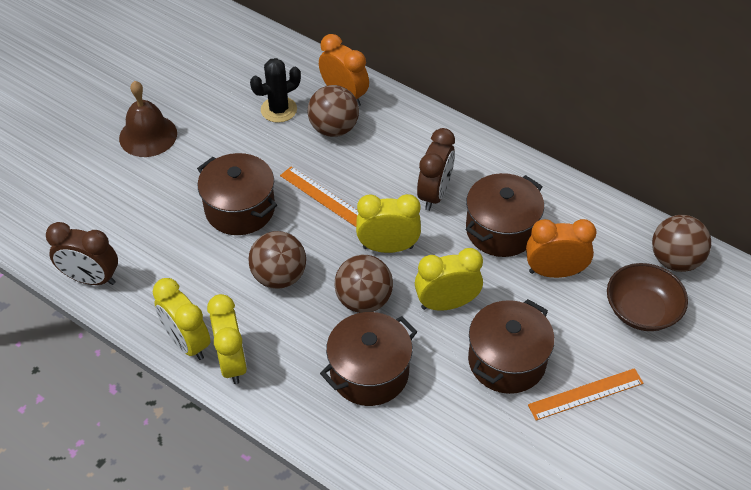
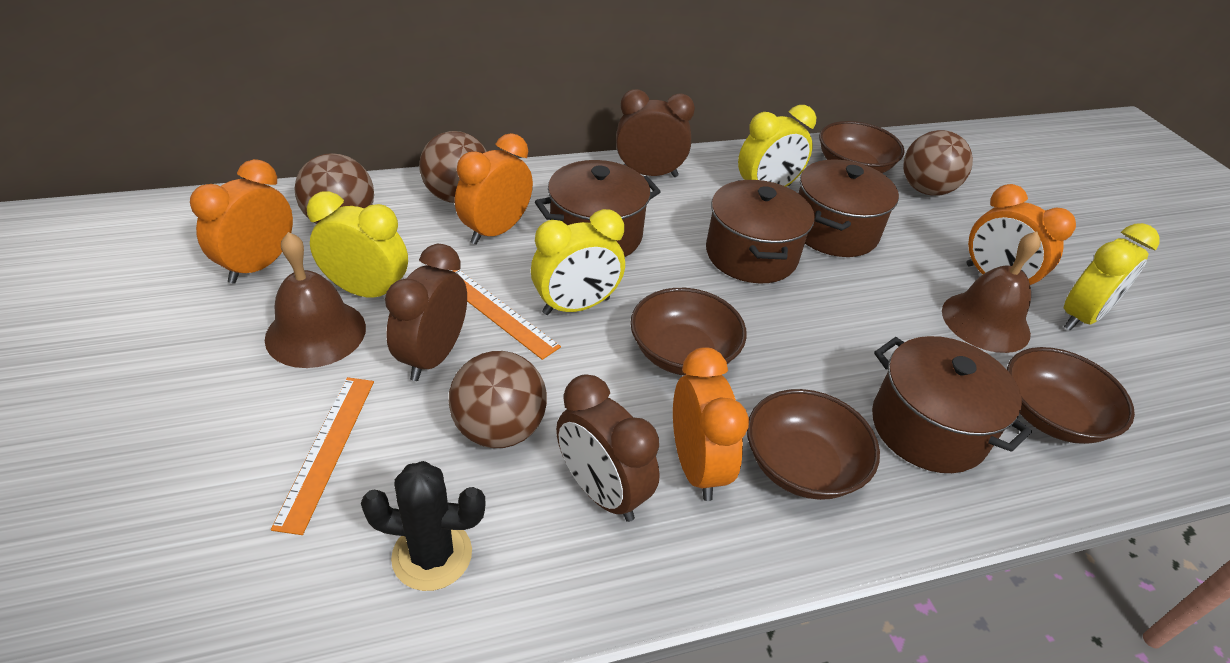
brown bell: 1 -> 2
brown bowl: 1 -> 4
brown clock: 2 -> 3
orange clock: 2 -> 4

